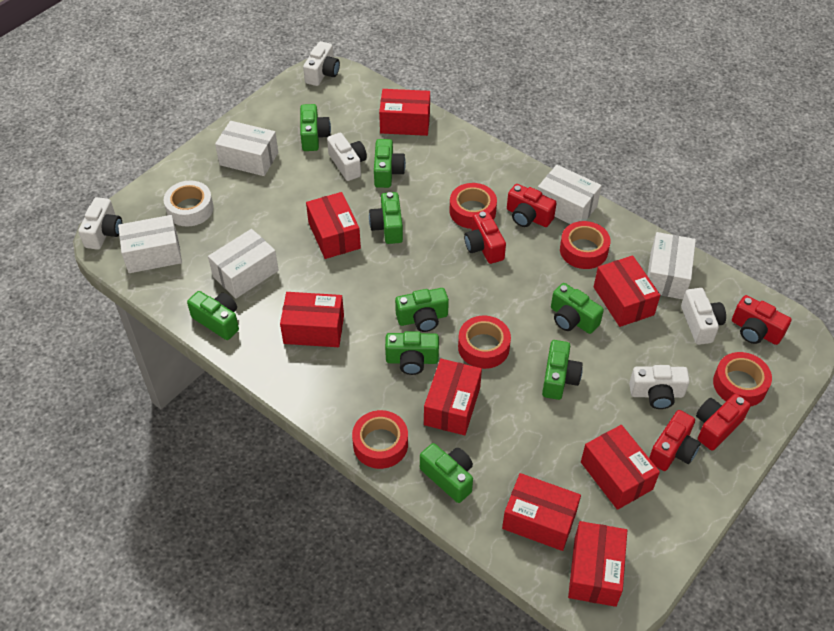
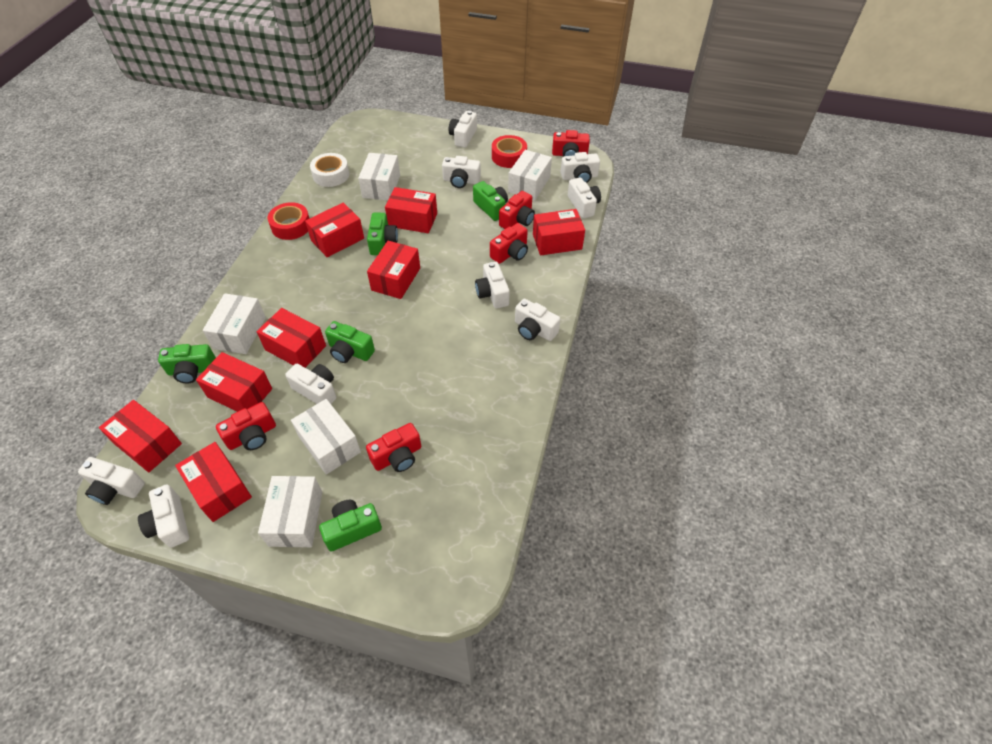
green camera: 9 -> 5
red tape: 5 -> 2
white camera: 5 -> 9

